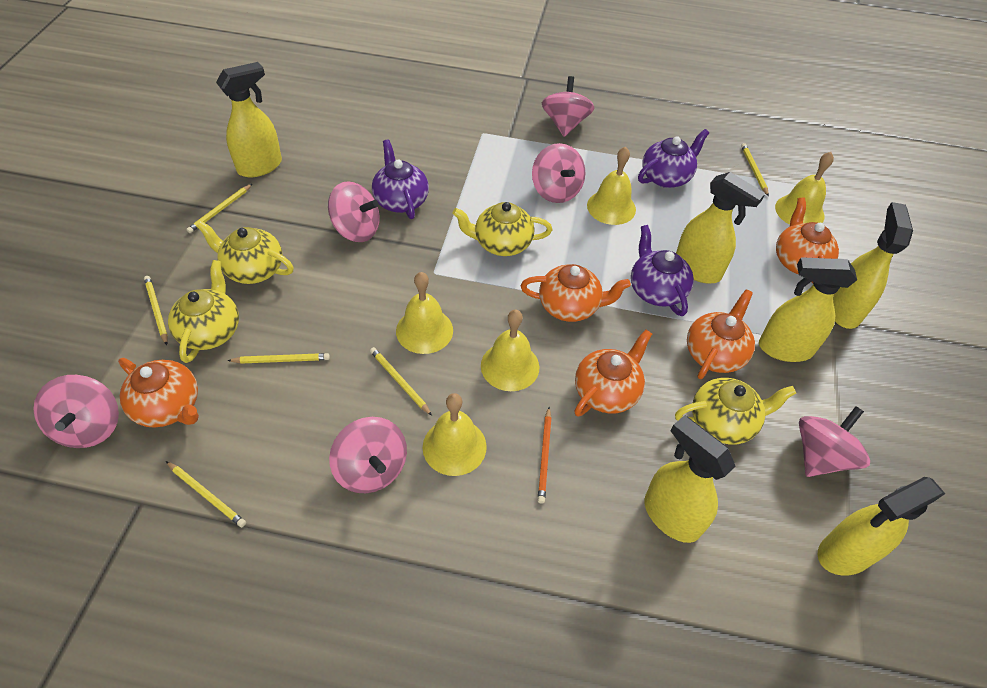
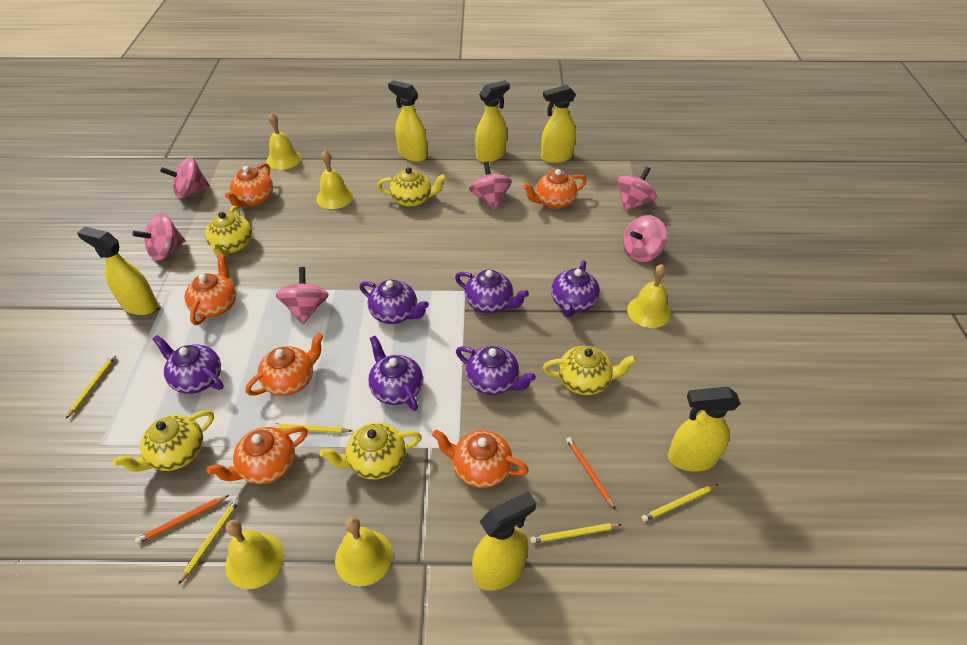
orange pencil: 1 -> 2
orange teapot: 5 -> 6
purple teapot: 3 -> 6
yellow pencil: 6 -> 5
yellow teapot: 4 -> 5

